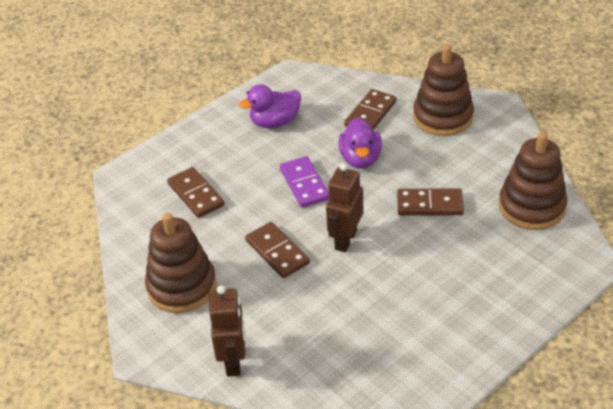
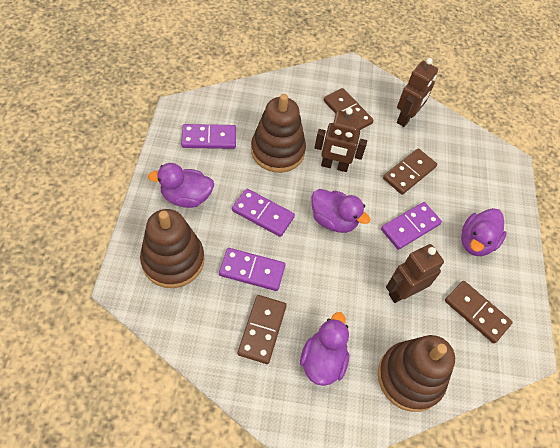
brown robot: 2 -> 3
purple domino: 1 -> 4
purple duck: 2 -> 4

